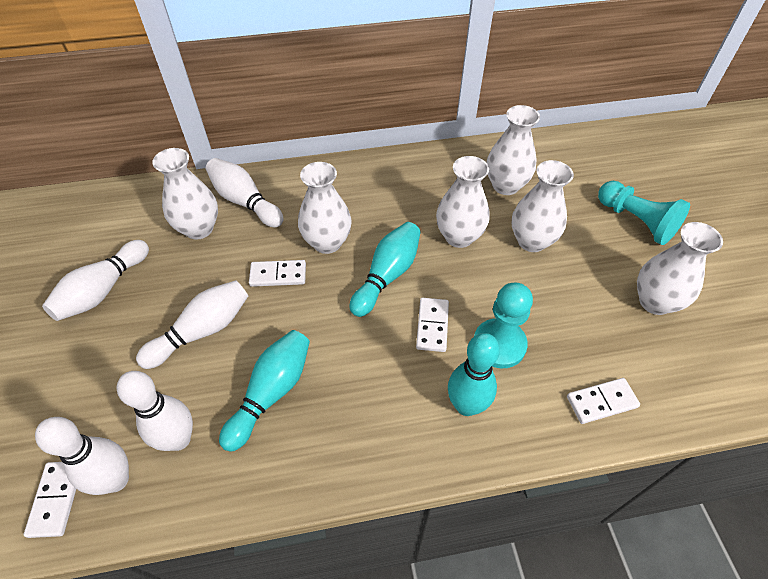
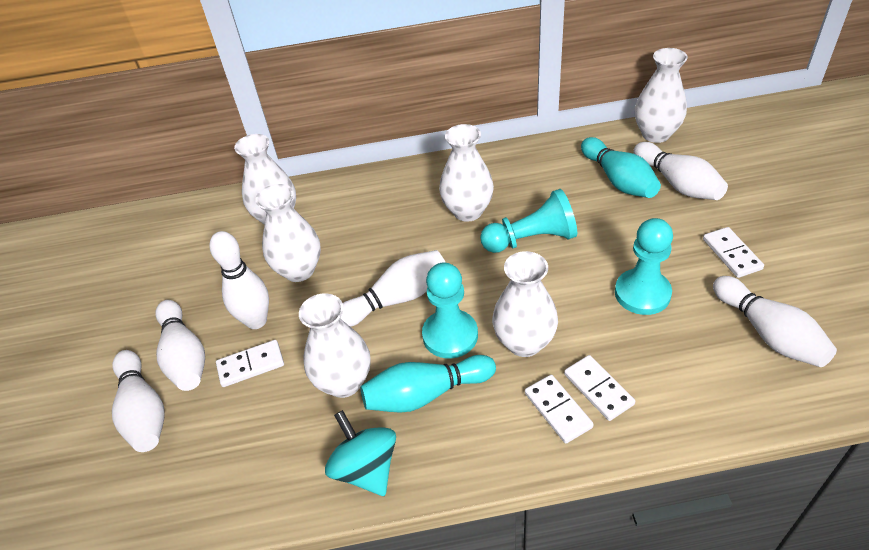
turquoise bowling pin: 3 -> 2
turquoise pawn: 2 -> 3
turquoise spinning top: 0 -> 1
white bowling pin: 5 -> 6

